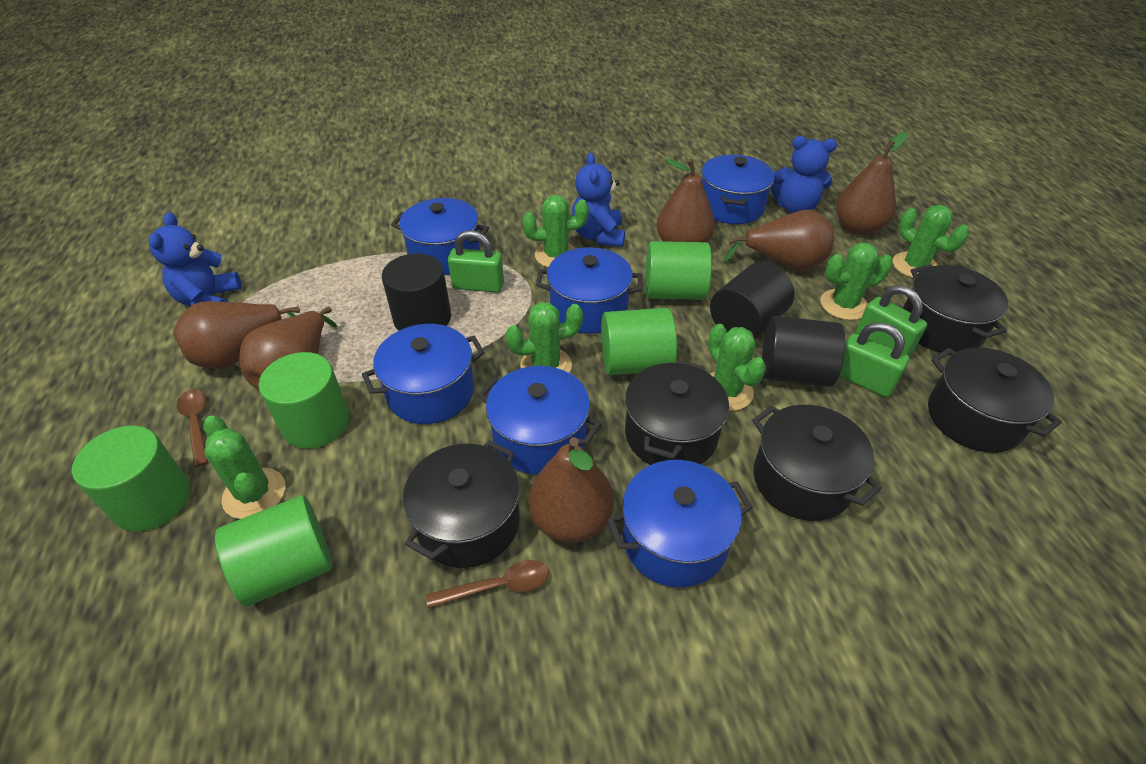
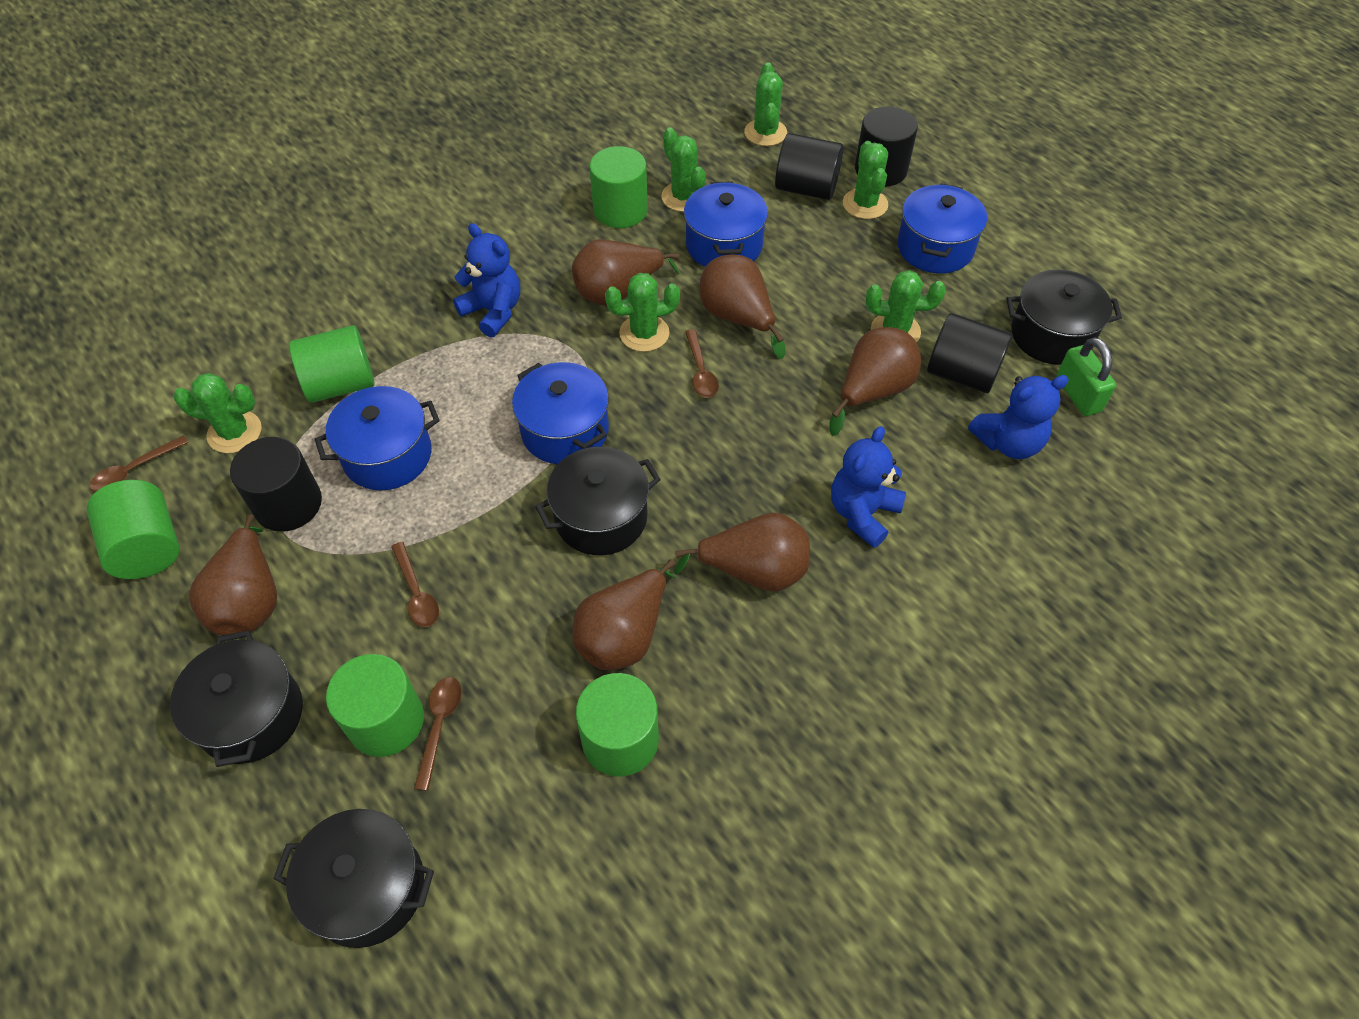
black cylinder: 3 -> 4
black pot: 5 -> 4
blue pot: 6 -> 4
brown spoon: 2 -> 4
green padlock: 3 -> 1

